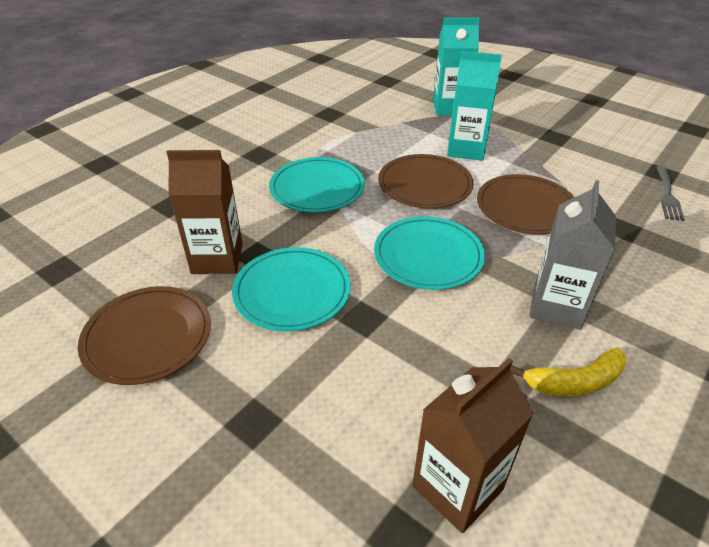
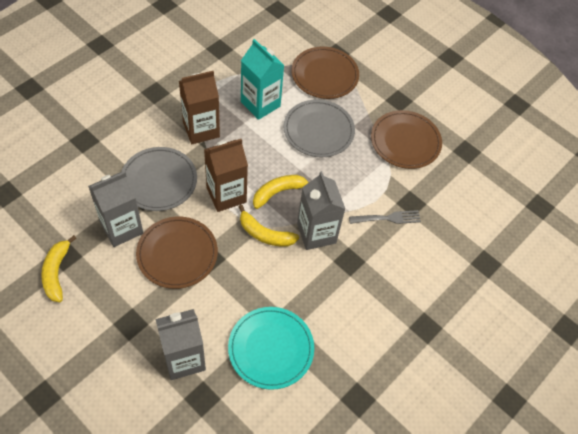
grey carton: 1 -> 3
grey plate: 0 -> 2
turquoise carton: 2 -> 1
turquoise plate: 3 -> 1
yellow banana: 1 -> 3

